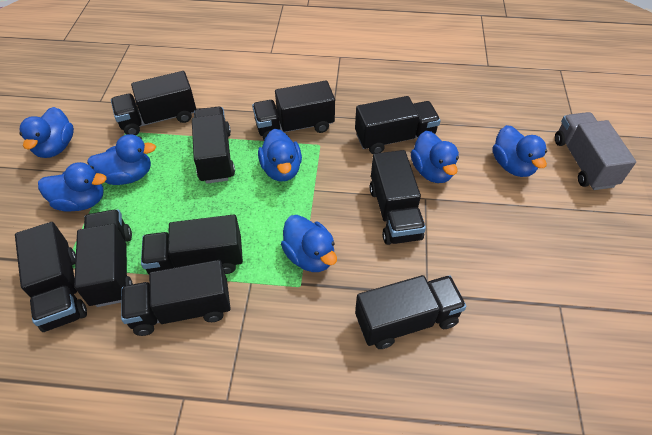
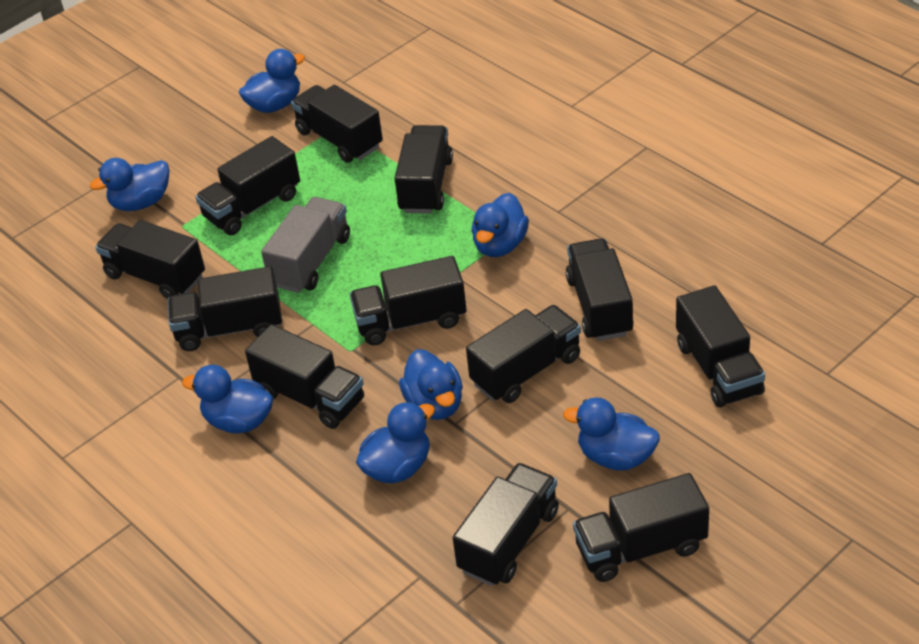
black truck: 10 -> 12

